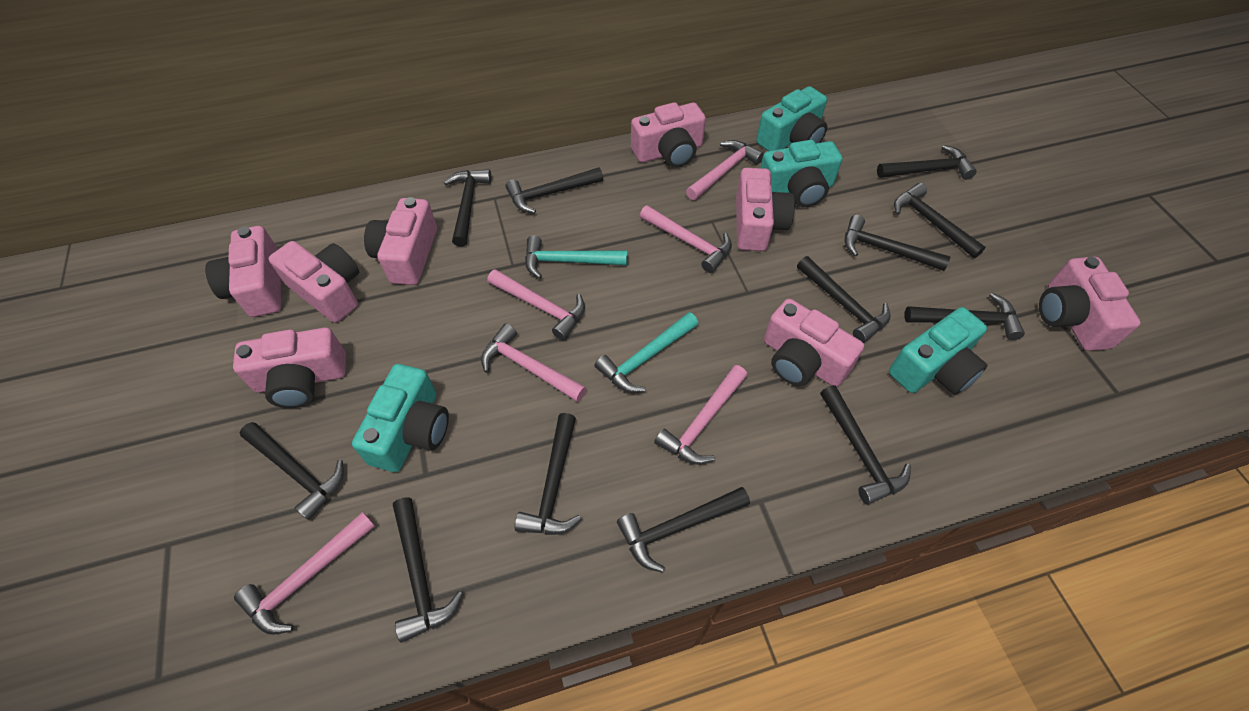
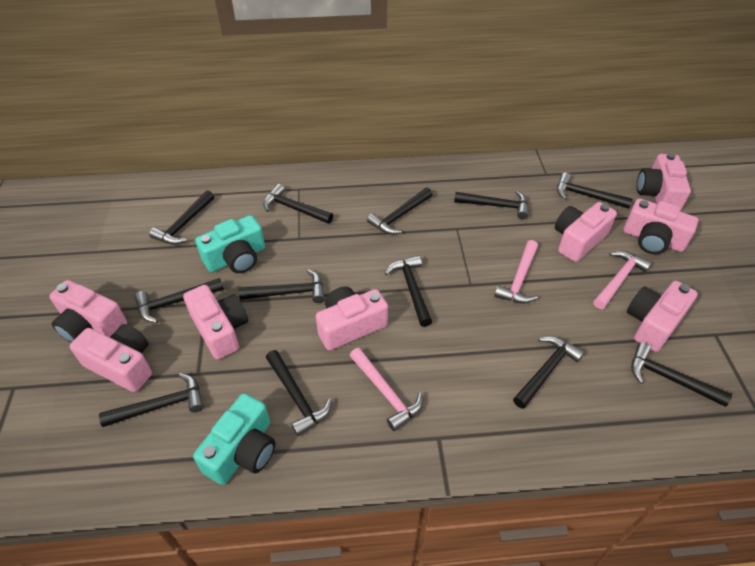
pink hammer: 6 -> 3
turquoise camera: 4 -> 2
turquoise hammer: 2 -> 0

